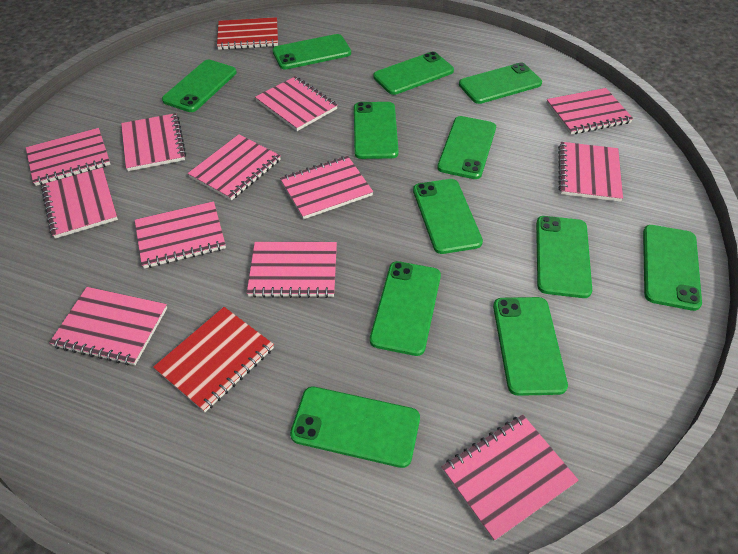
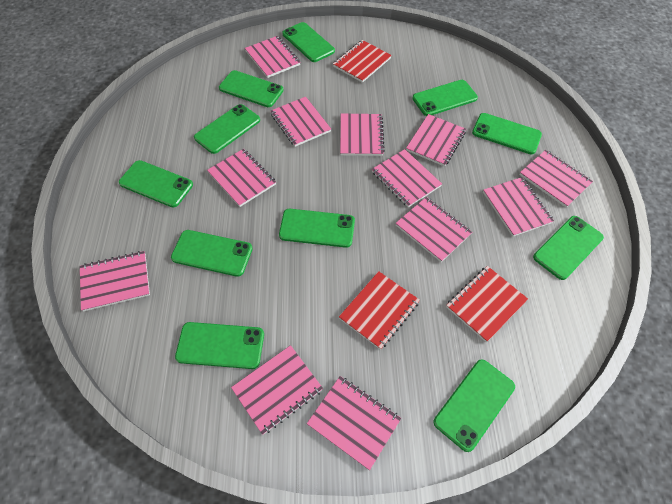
green phone: 12 -> 11
red notebook: 2 -> 3

